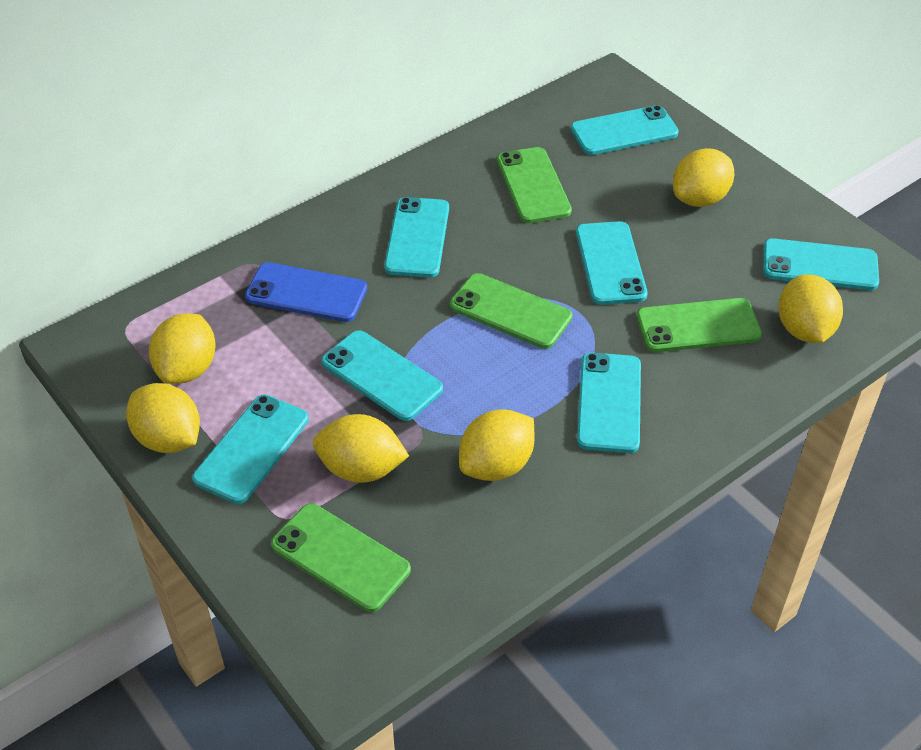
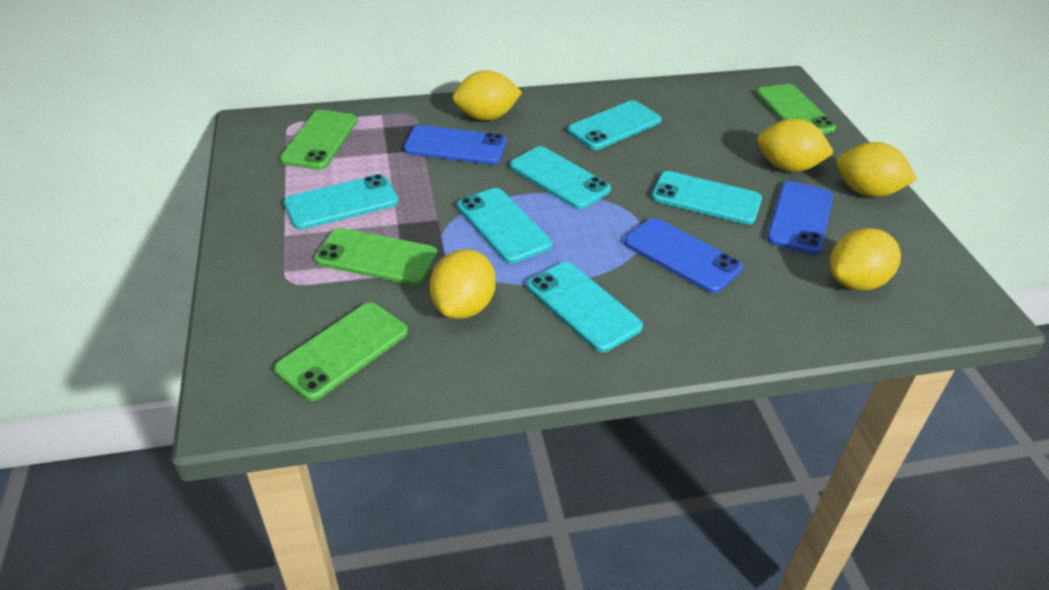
blue phone: 1 -> 3
turquoise phone: 7 -> 6
yellow lemon: 6 -> 5

